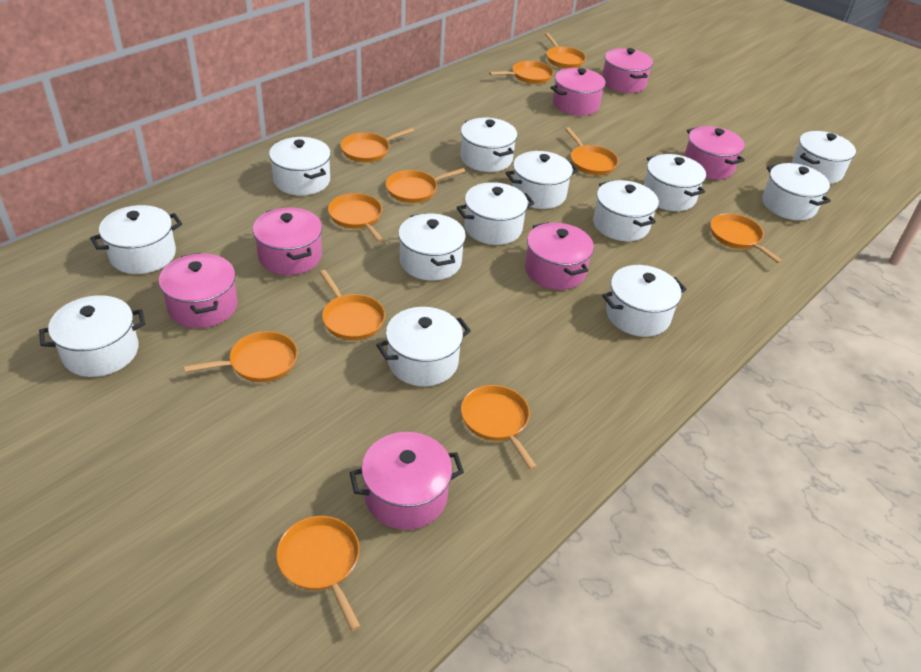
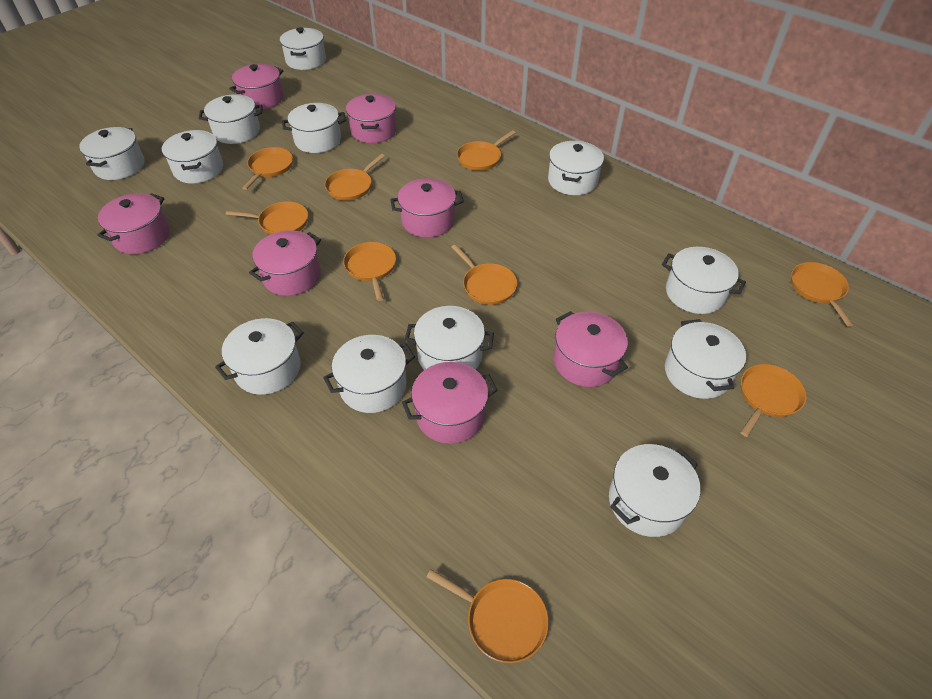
orange pan: 11 -> 9
white pot: 13 -> 12

